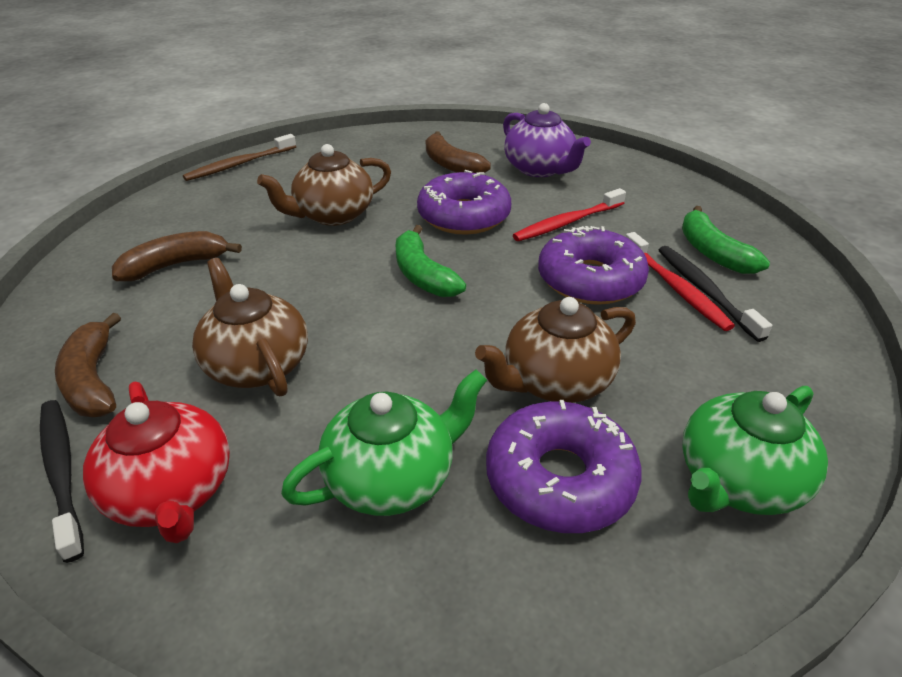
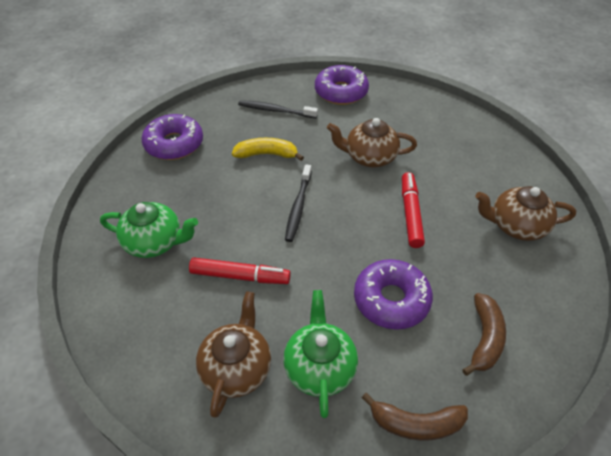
brown banana: 3 -> 2
brown toothbrush: 1 -> 0
green banana: 2 -> 0
purple teapot: 1 -> 0
red marker: 0 -> 2
red teapot: 1 -> 0
red toothbrush: 2 -> 0
yellow banana: 0 -> 1

